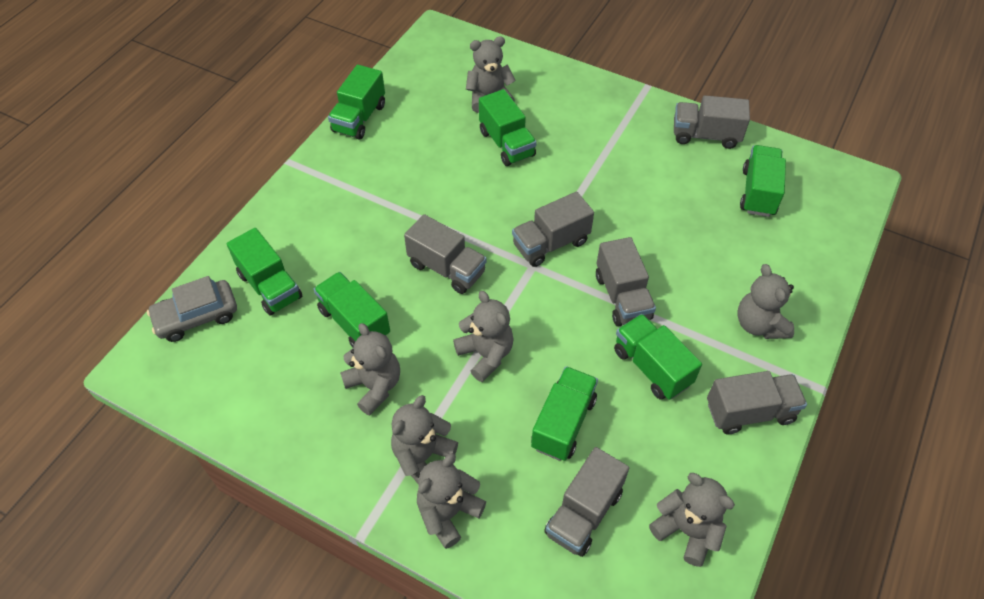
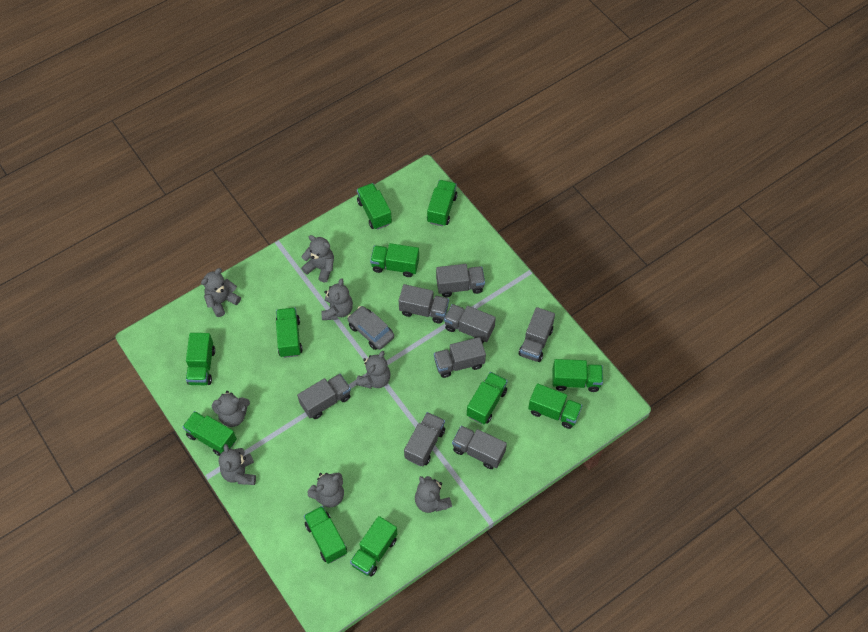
green truck: 7 -> 11
grey teddy bear: 7 -> 8
grey truck: 6 -> 8

